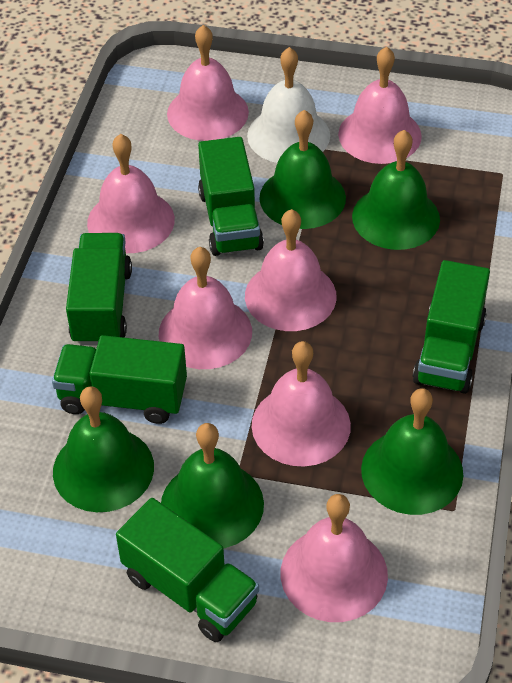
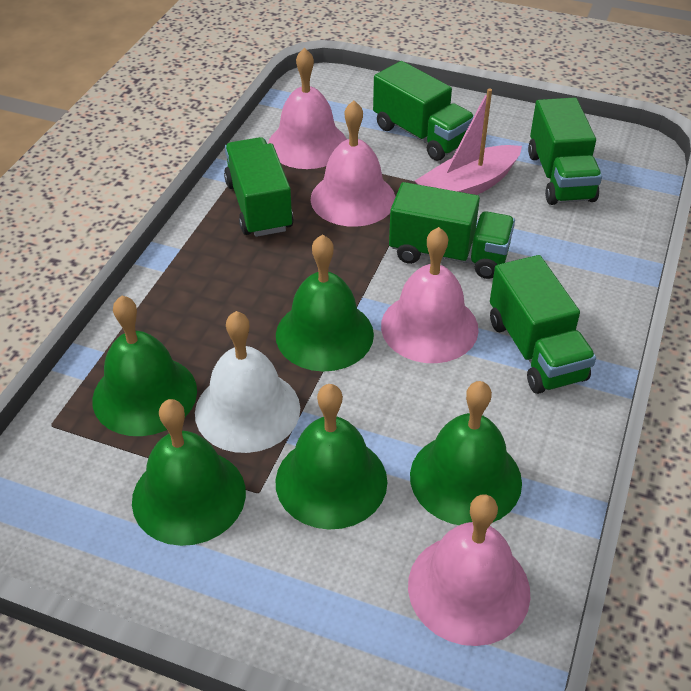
pink bell: 7 -> 4
pink boat: 0 -> 1

